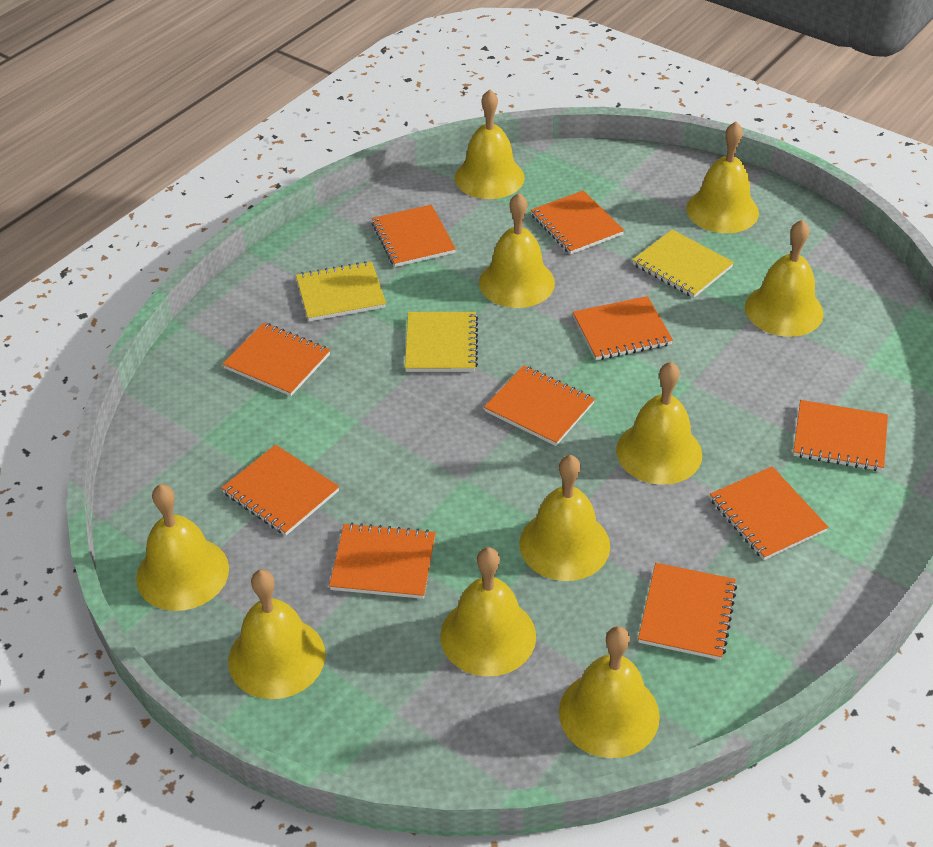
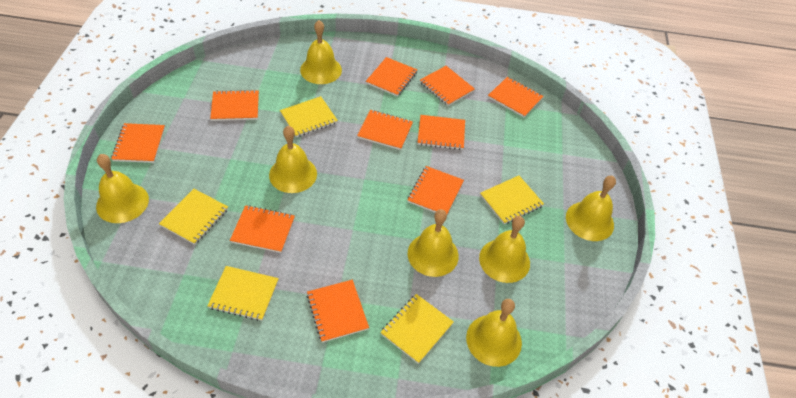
yellow bell: 10 -> 7
yellow notebook: 3 -> 5

